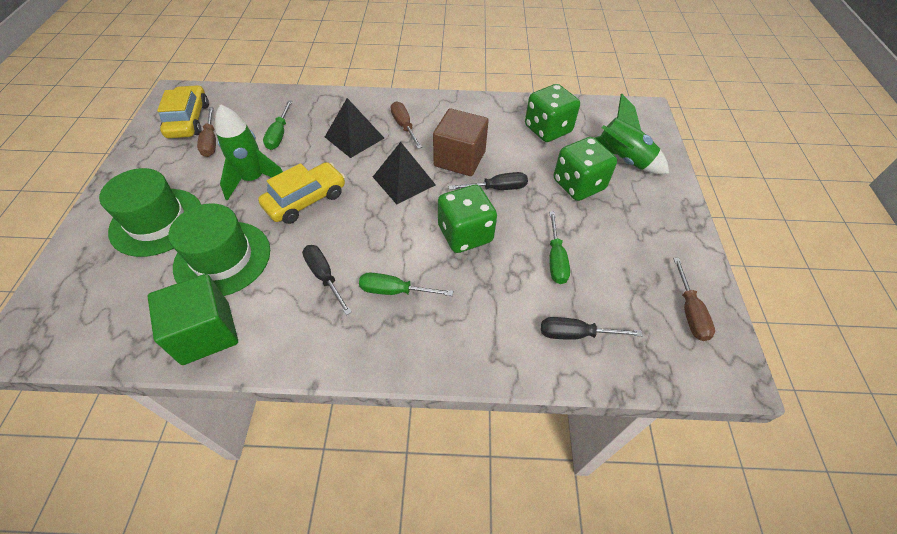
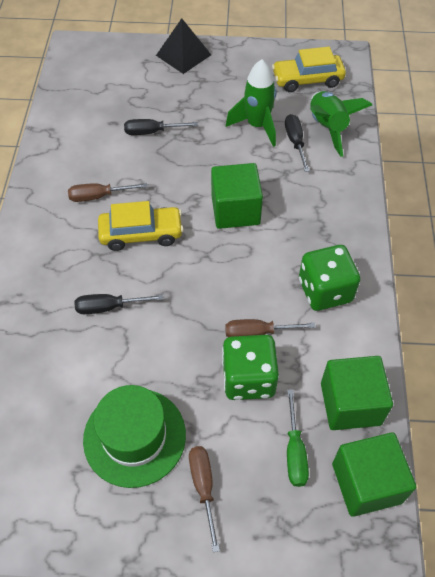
black pyramid: 2 -> 1
brown cube: 1 -> 0
green cube: 1 -> 3
green dice: 3 -> 2
green hat: 2 -> 1
green screwdriver: 3 -> 1

